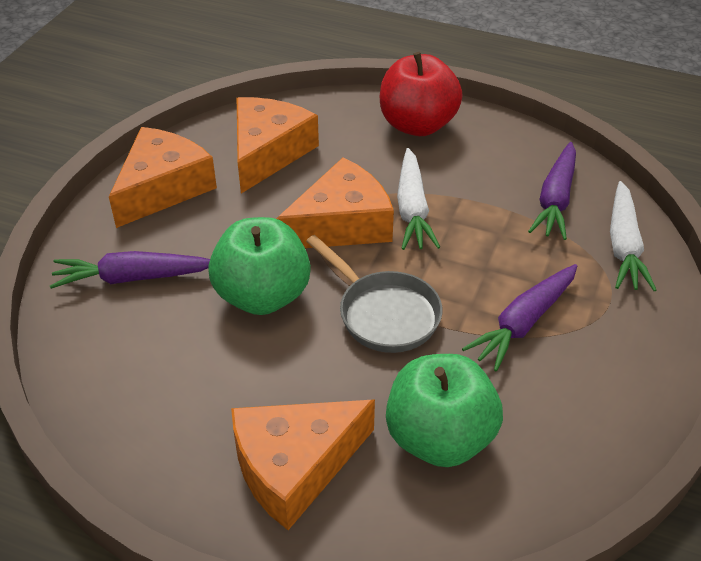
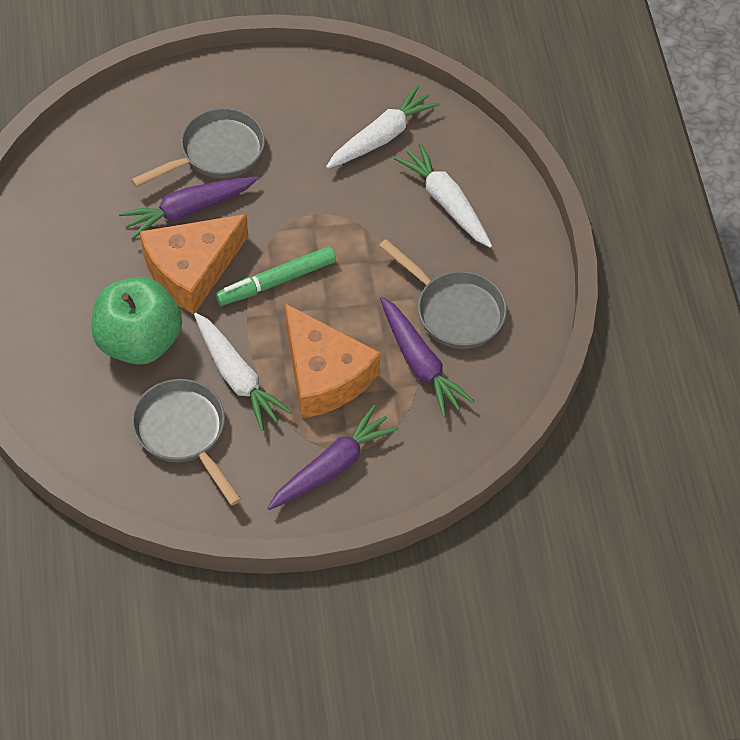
green apple: 2 -> 1
green marker: 0 -> 1
grey pan: 1 -> 3
orange cheese: 4 -> 2
red apple: 1 -> 0
white carrot: 2 -> 3

